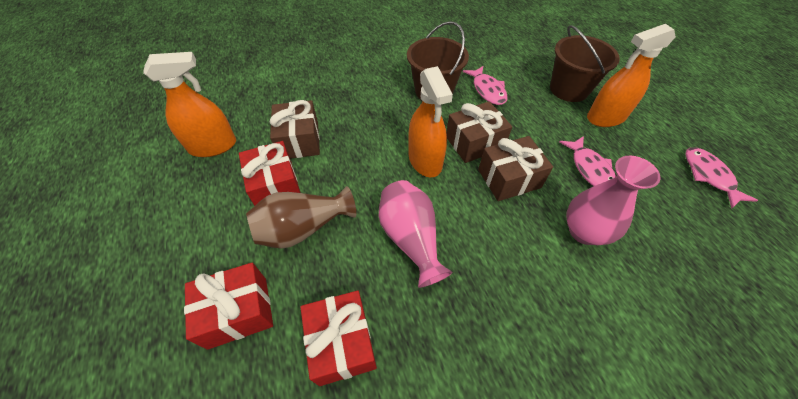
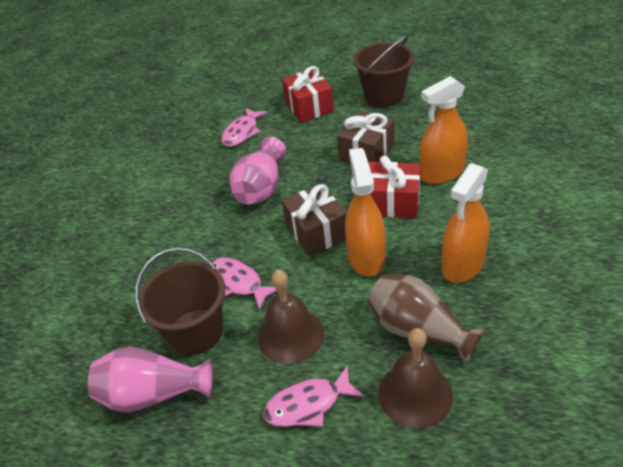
brown bell: 0 -> 2
brown gift: 3 -> 2
red gift: 3 -> 2

